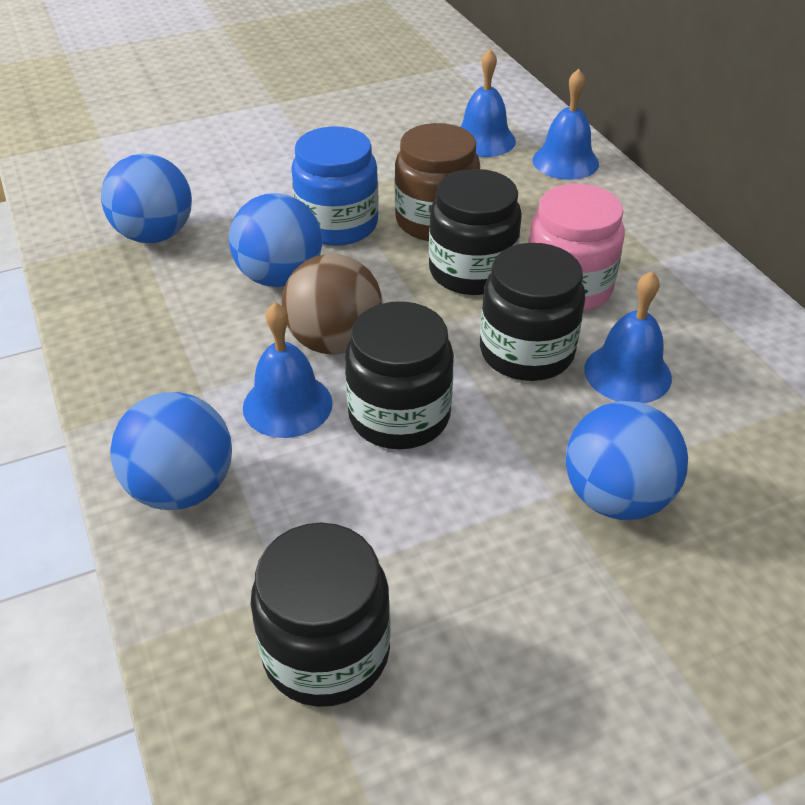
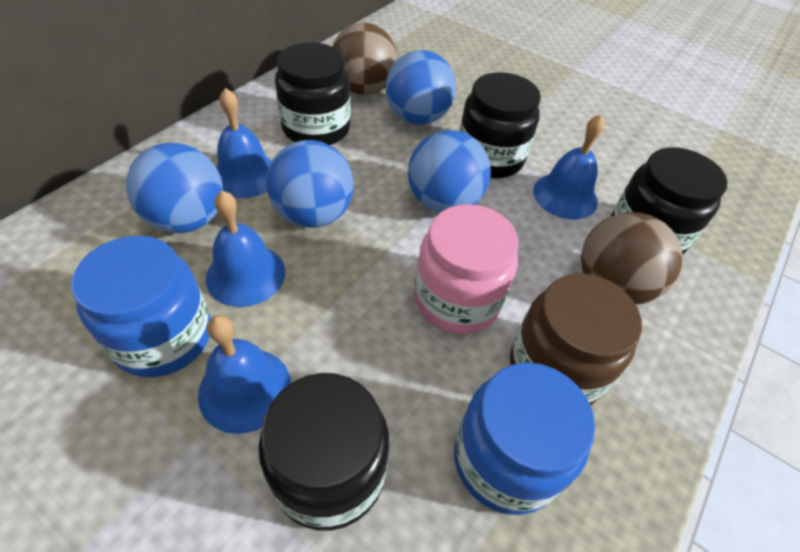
blue jar: 1 -> 2
brown ball: 1 -> 2

